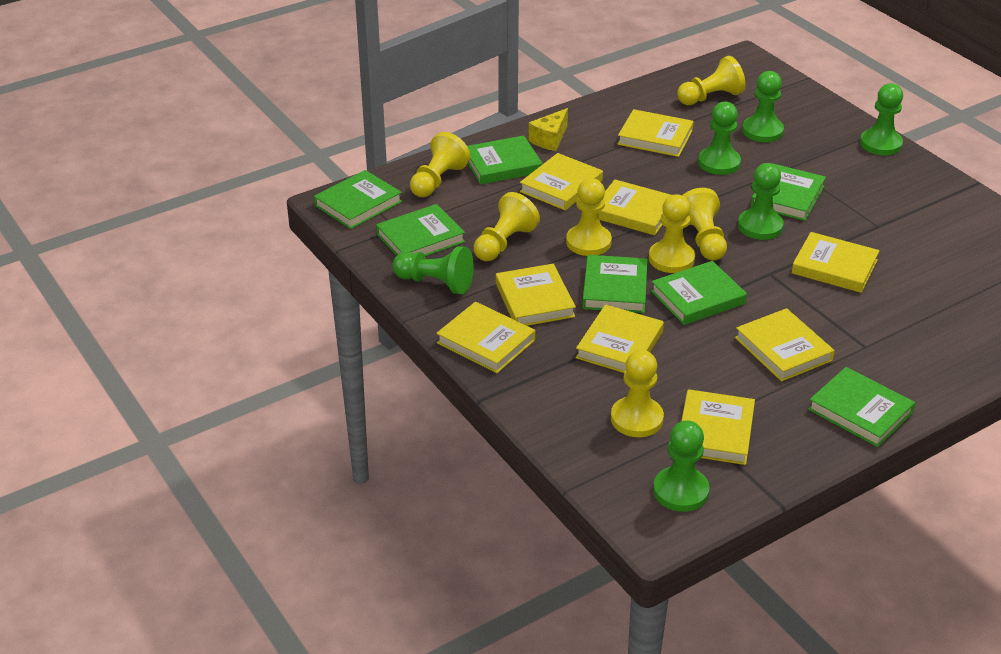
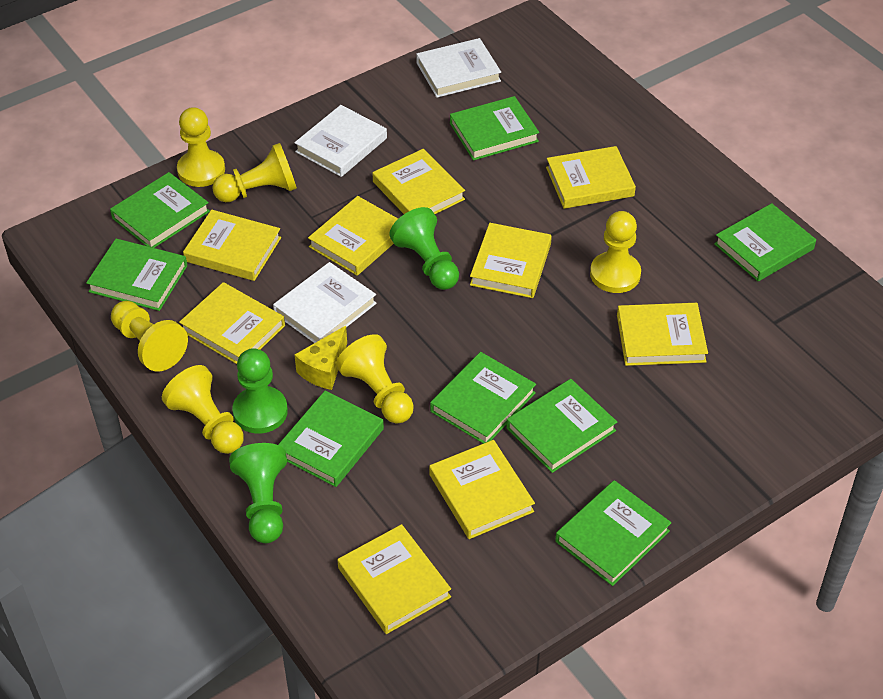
green book: 7 -> 8
green pawn: 6 -> 3
white book: 0 -> 3
yellow pawn: 7 -> 6

